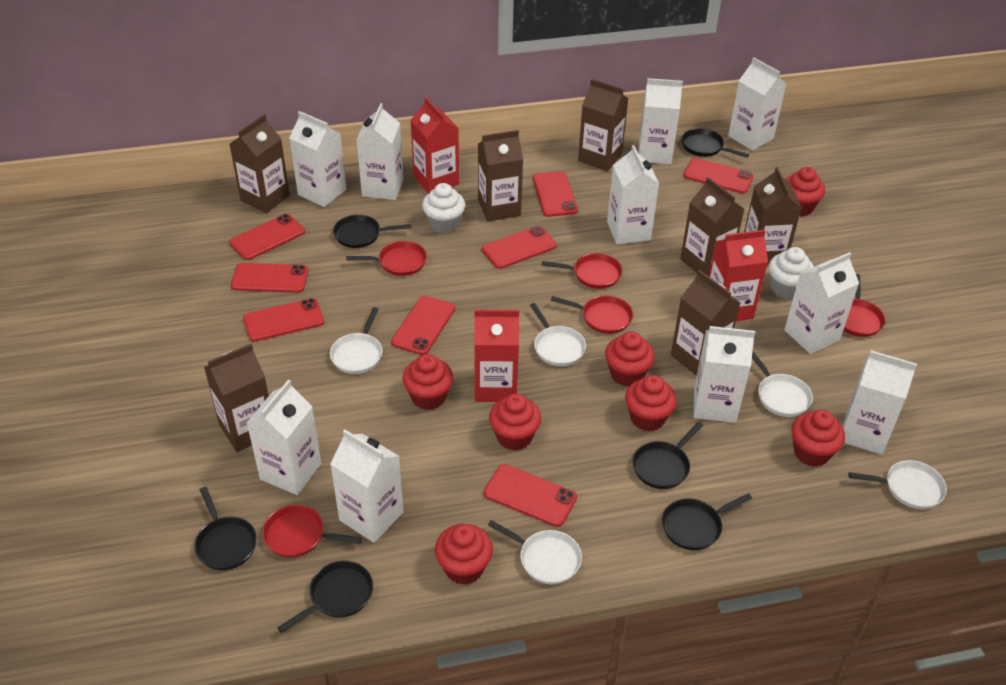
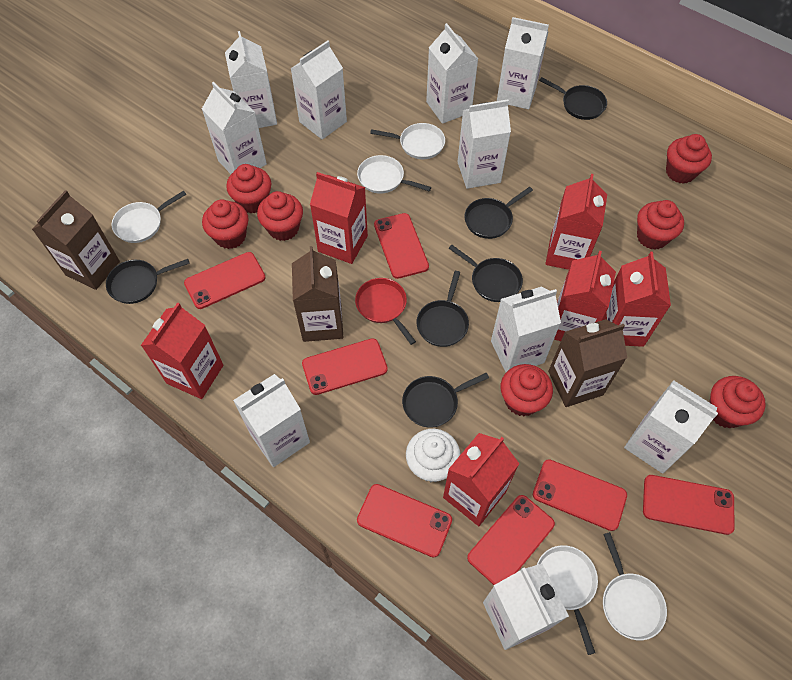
brown carton: 7 -> 3
red carton: 3 -> 6
red pan: 5 -> 1
red phone: 8 -> 7
white cupcake: 2 -> 1

